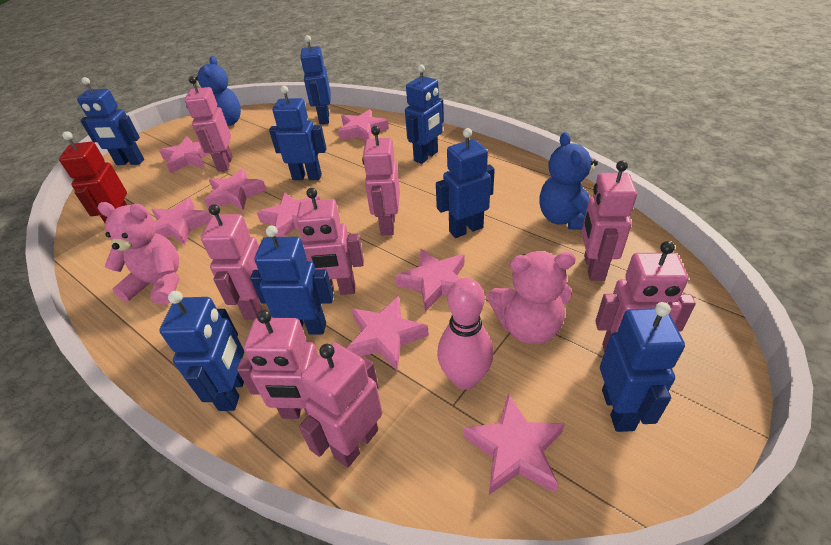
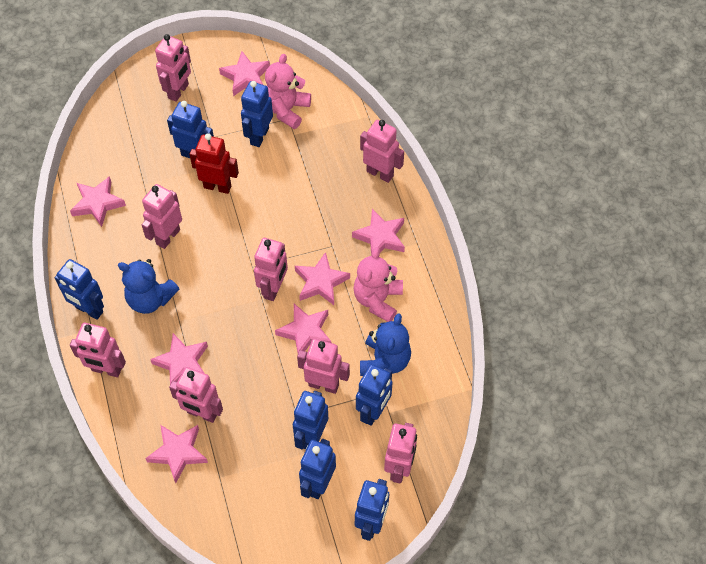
blue robot: 8 -> 7
pink bowling pin: 1 -> 0
pink star: 8 -> 7

